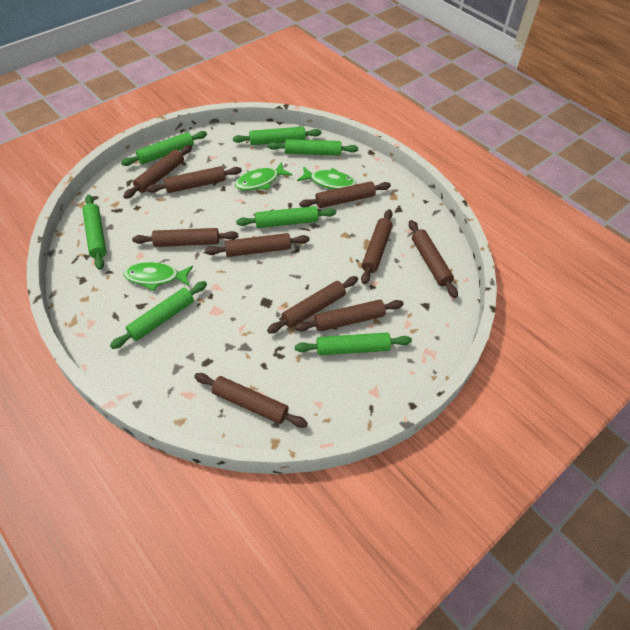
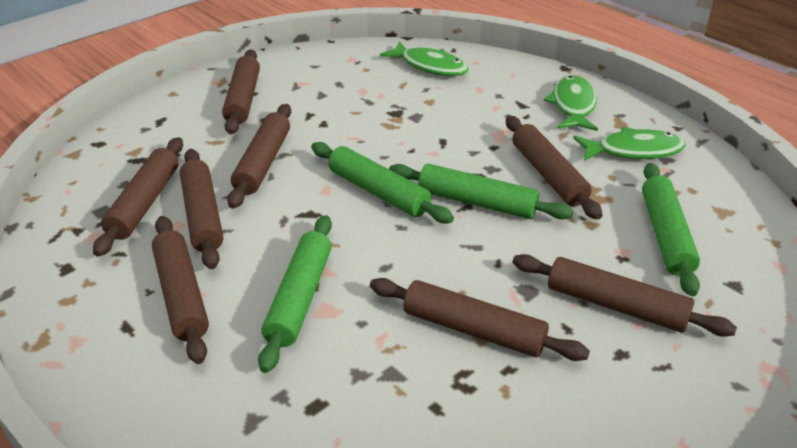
brown rolling pin: 10 -> 8
green rolling pin: 7 -> 4

